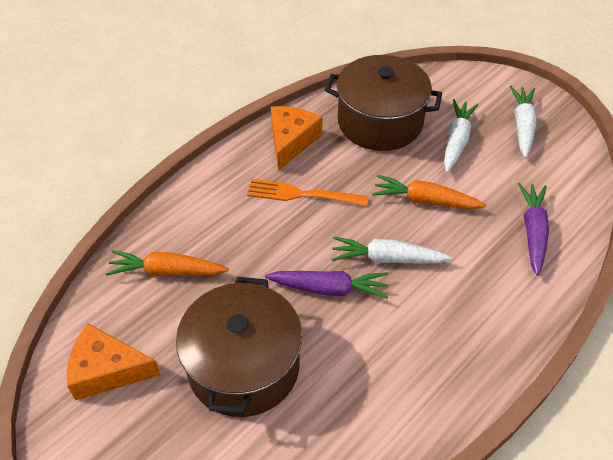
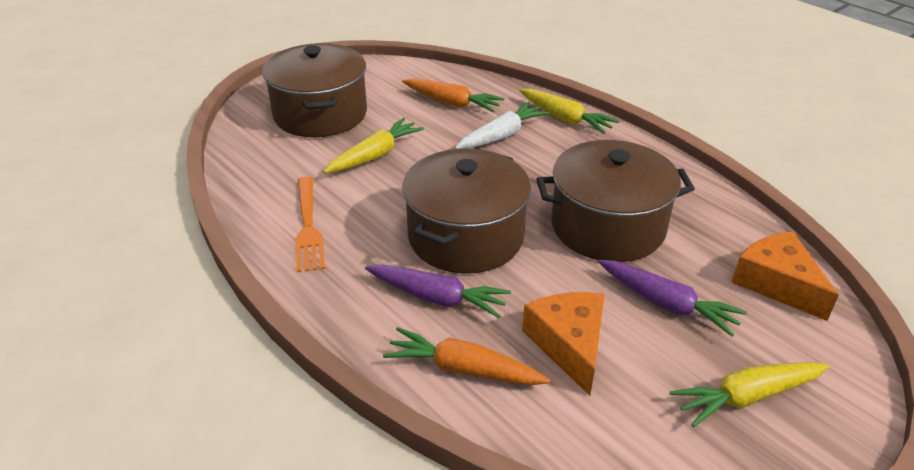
brown pot: 2 -> 3
white carrot: 3 -> 1
yellow carrot: 0 -> 3

